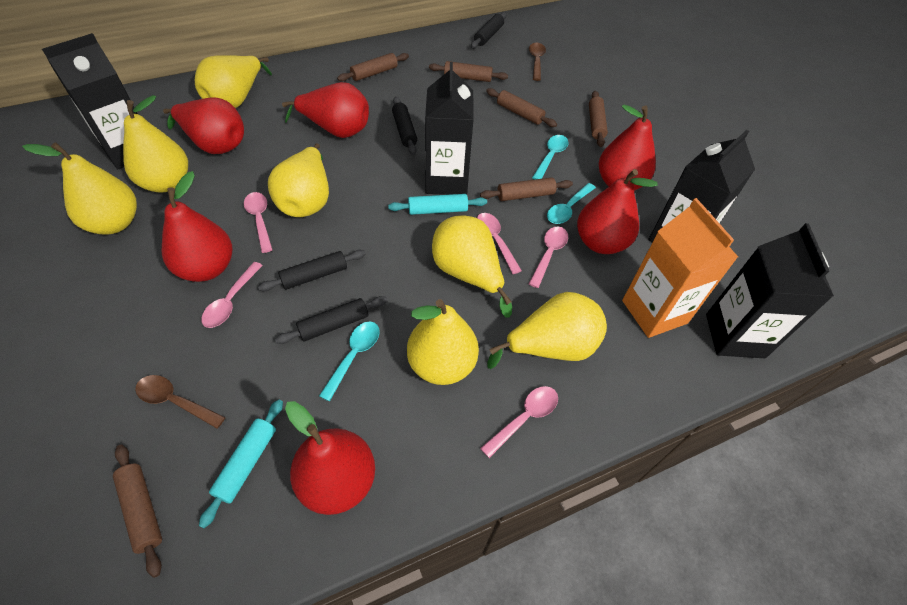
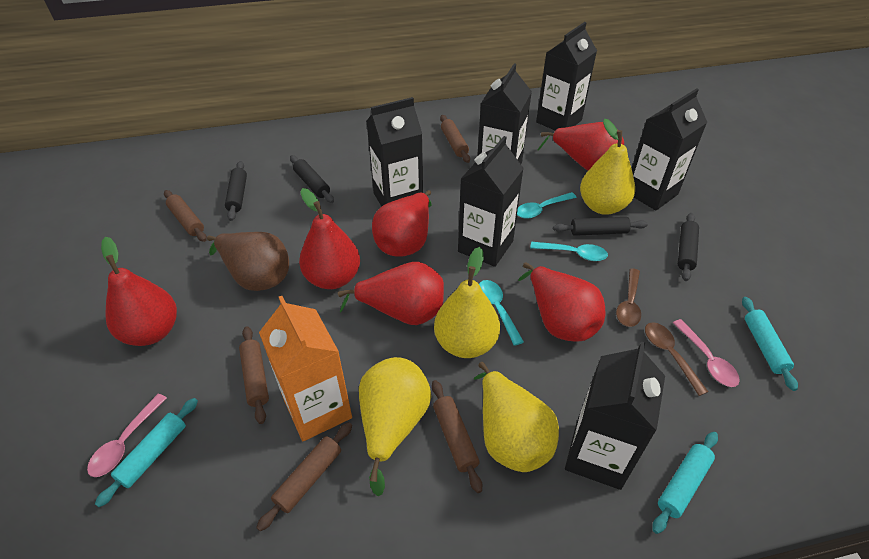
black carton: 4 -> 6
brown pear: 0 -> 1
brown rolling pin: 6 -> 5
pink spoon: 5 -> 2
turquoise rolling pin: 2 -> 3
yellow pear: 7 -> 4

